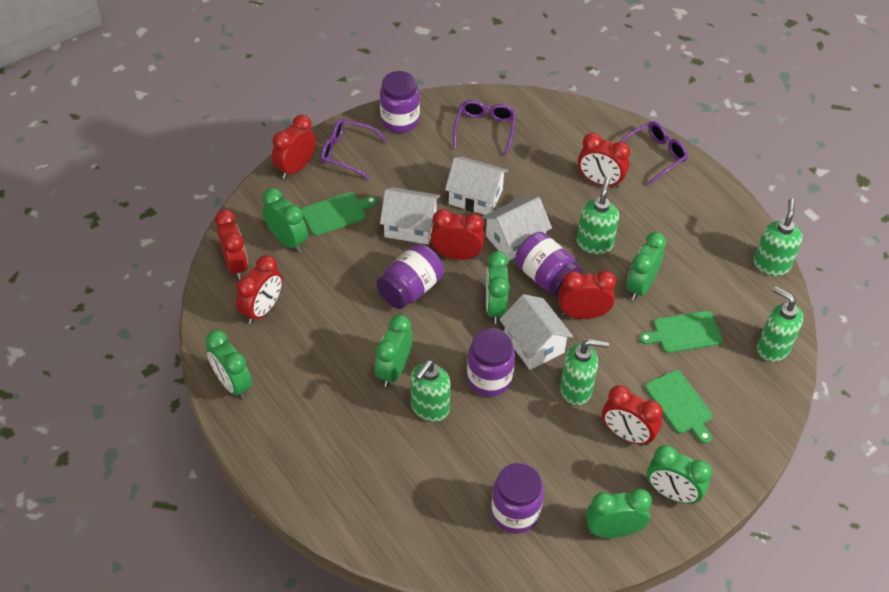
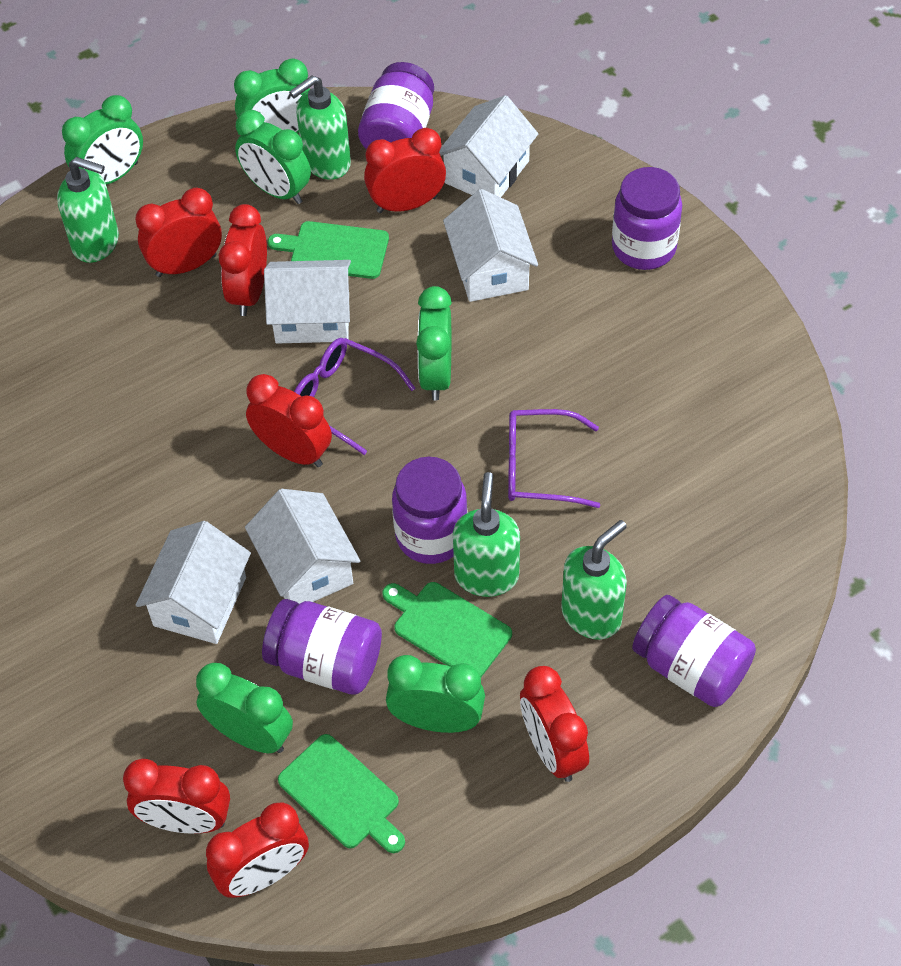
green clock: 7 -> 6
green soap dispenser: 5 -> 4
purple glasses: 3 -> 2
white house: 4 -> 5

